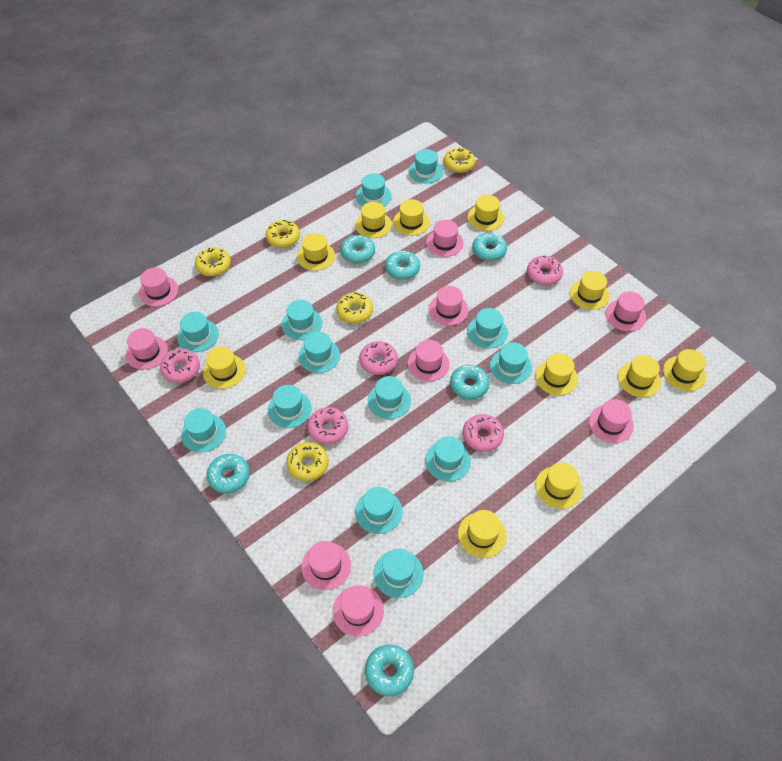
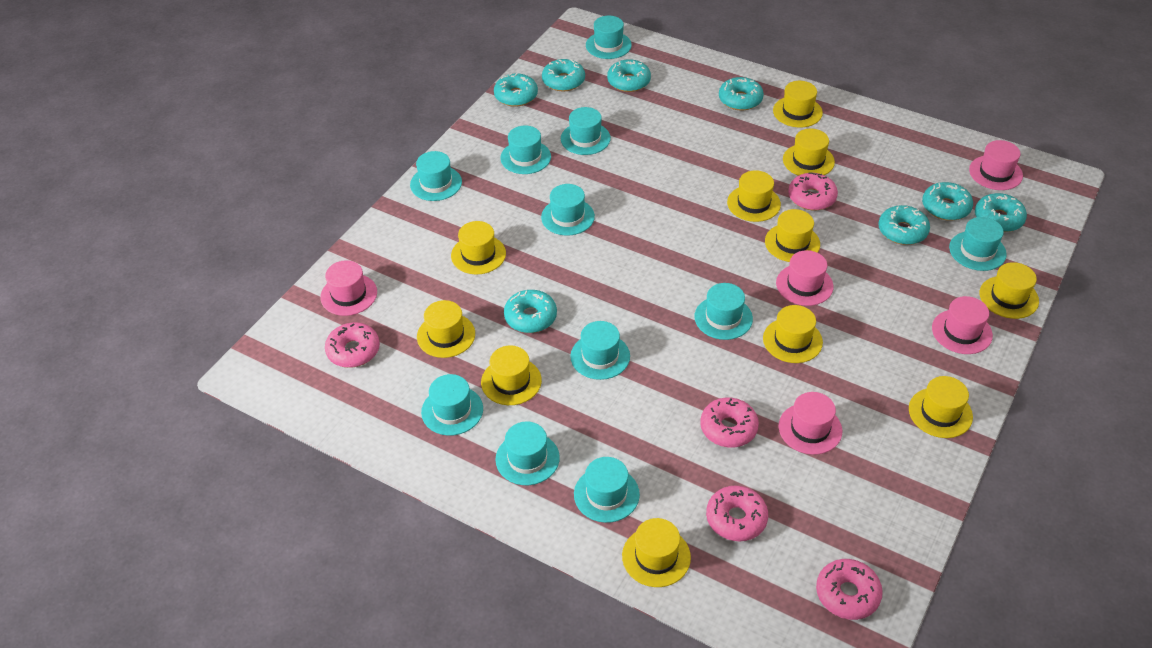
pink hat: 9 -> 5
turquoise donut: 6 -> 8
turquoise hat: 13 -> 11
yellow donut: 5 -> 0

